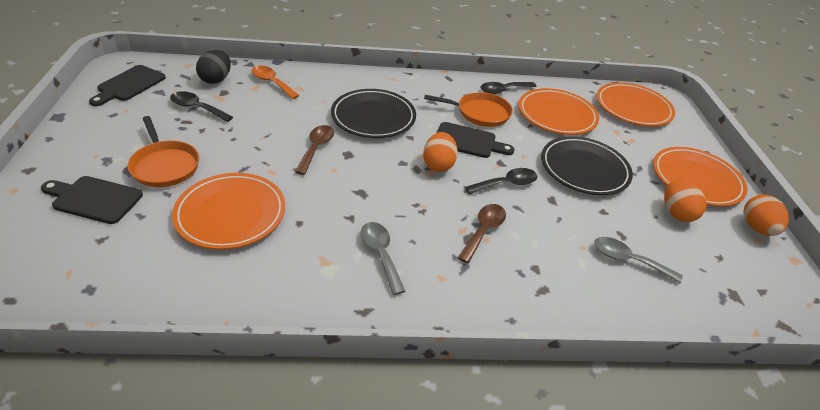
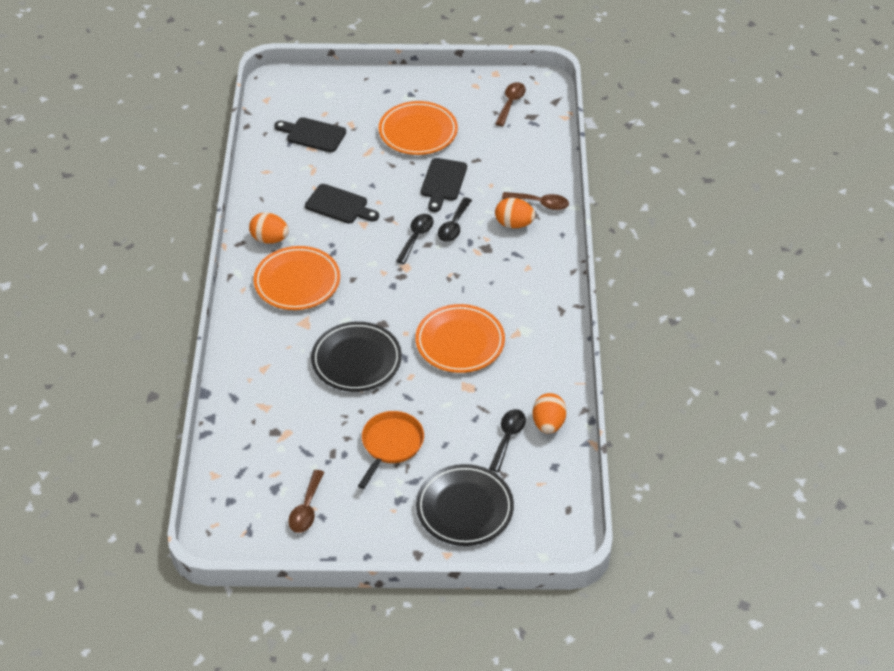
black egg: 1 -> 0
brown spoon: 2 -> 3
grey spoon: 2 -> 0
orange pan: 2 -> 1
orange plate: 4 -> 3
orange spoon: 1 -> 0

